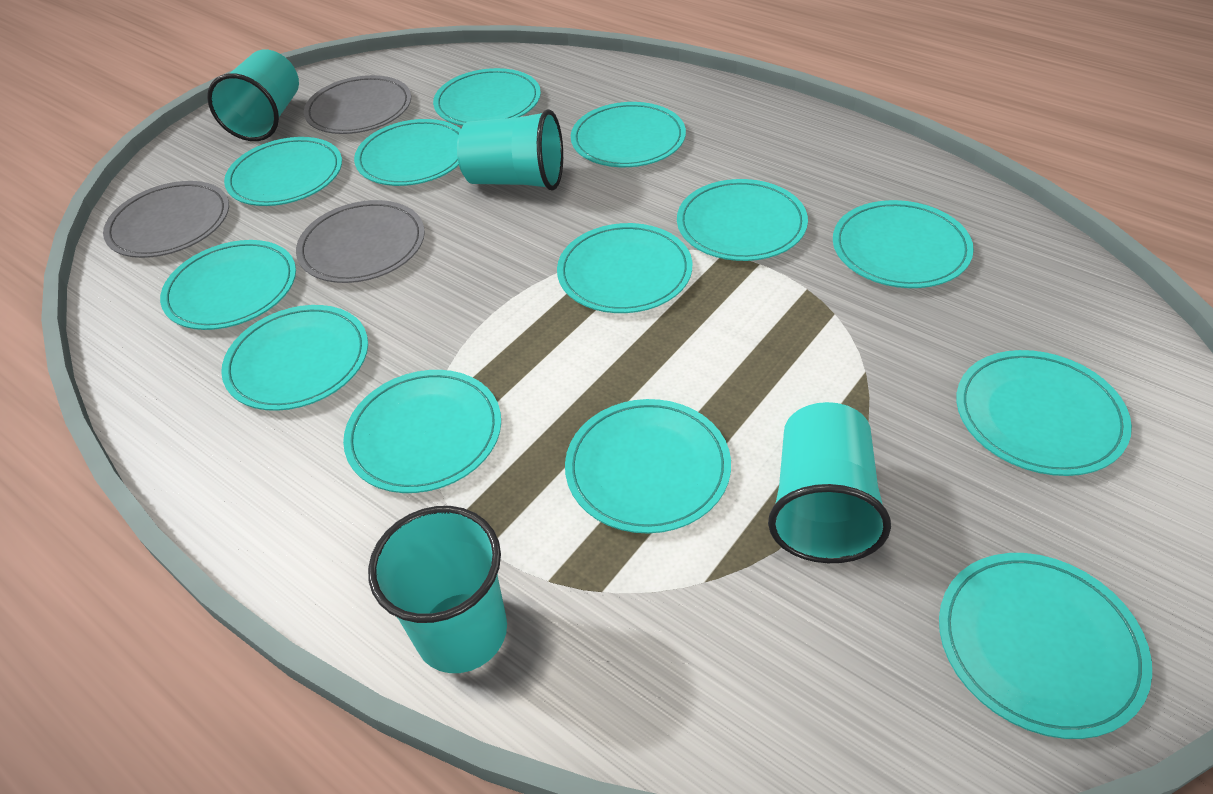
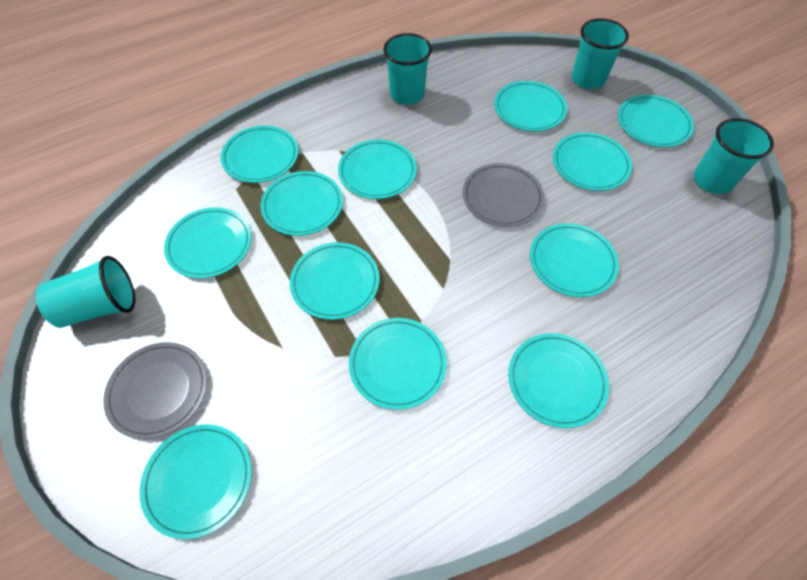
grey plate: 3 -> 2
turquoise plate: 13 -> 12

